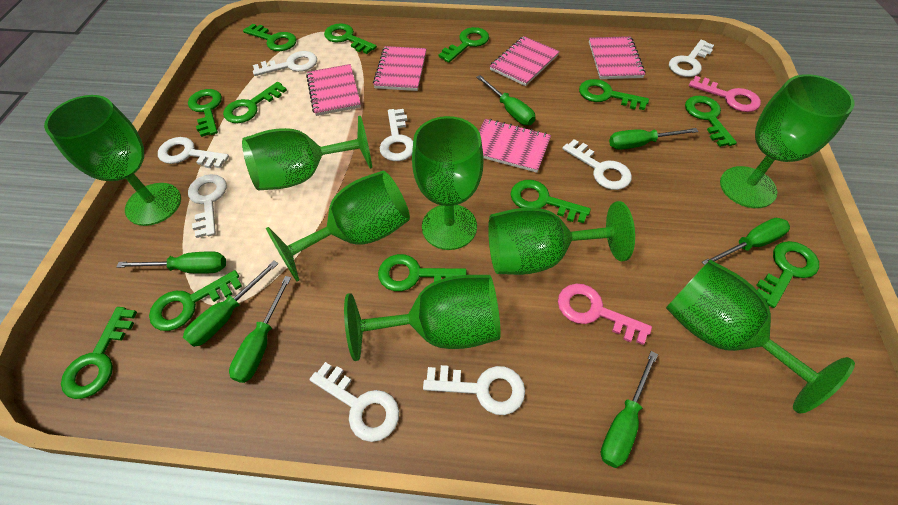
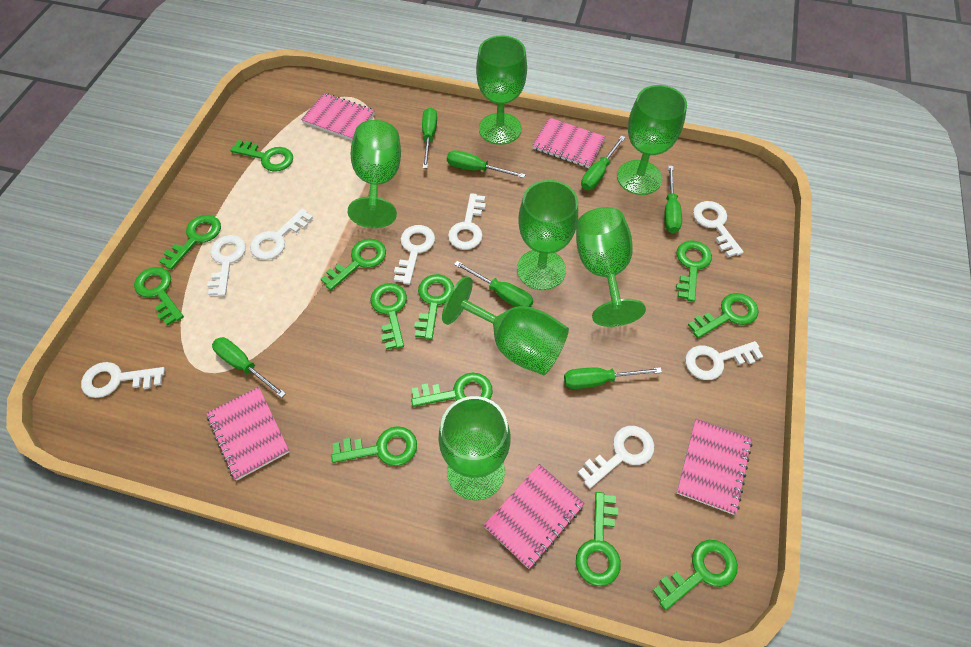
green goblet: 8 -> 7
pink key: 2 -> 0

